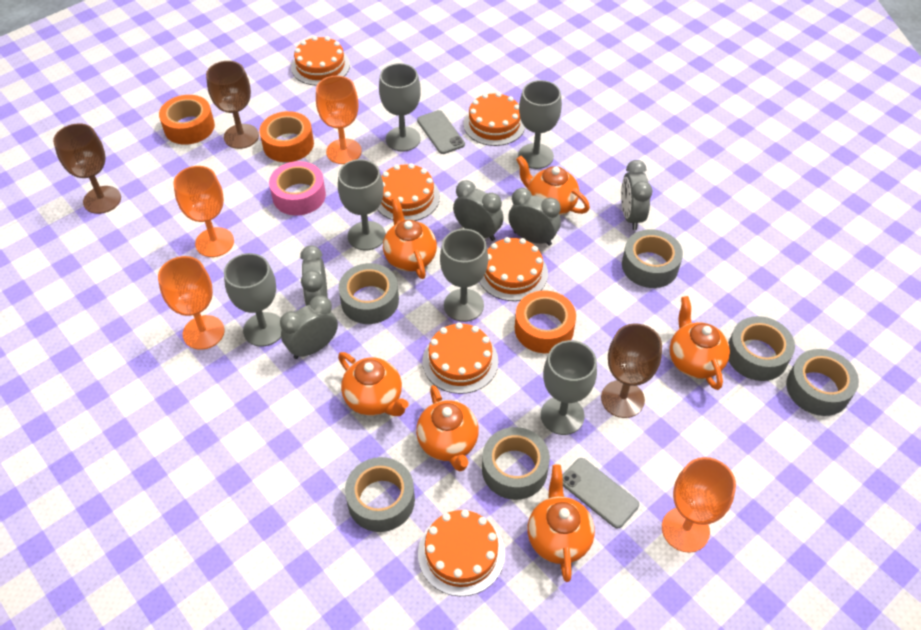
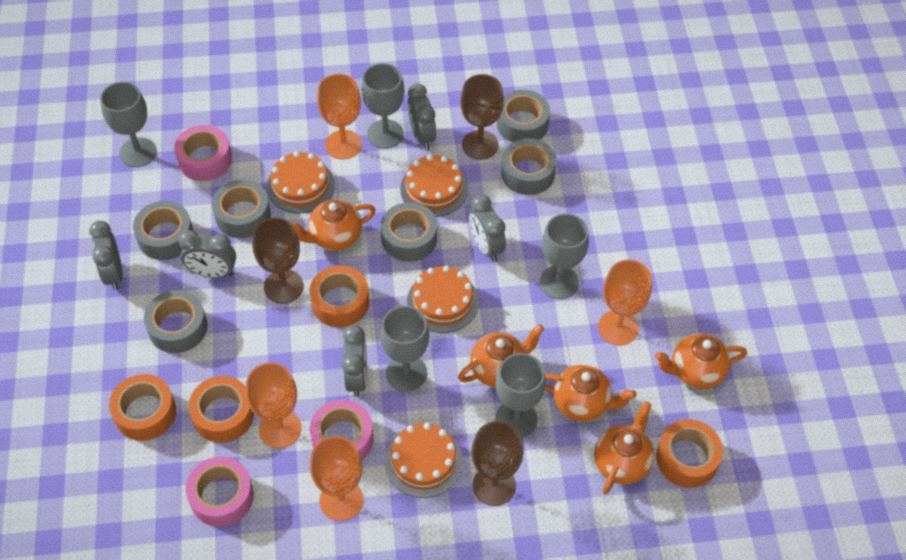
grey goblet: 6 -> 5
grey phone: 2 -> 0
orange cake: 6 -> 4
orange tape: 3 -> 4
orange teapot: 6 -> 5
pink tape: 1 -> 3

